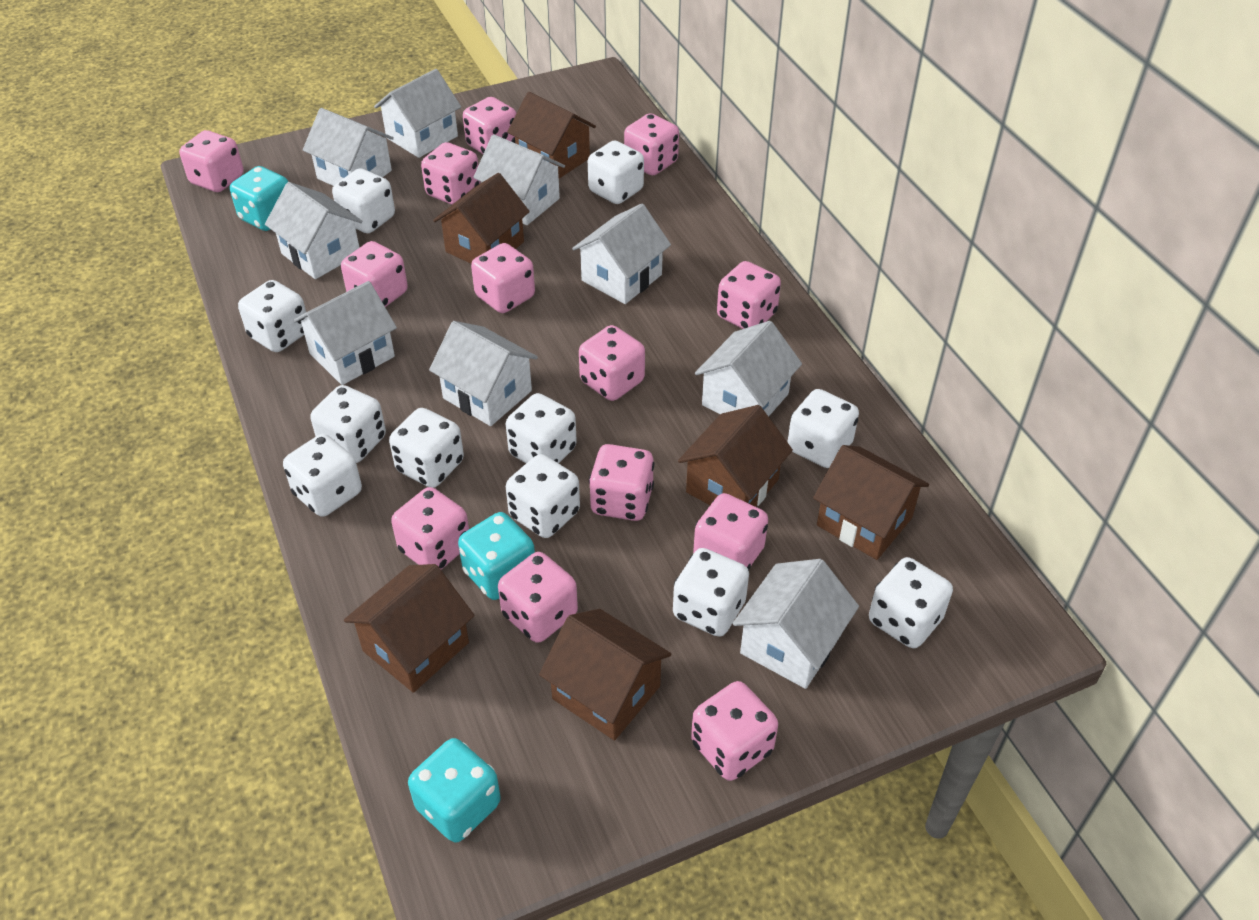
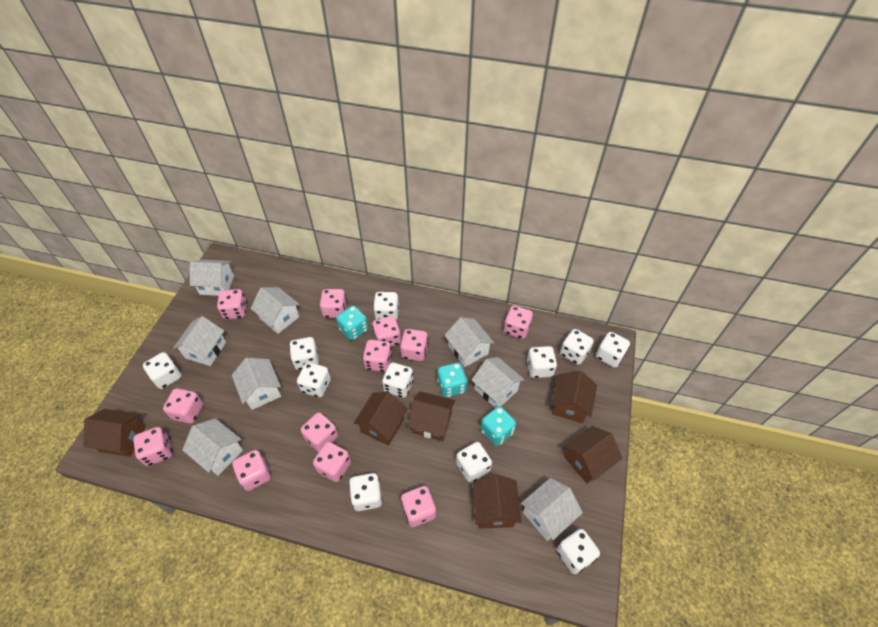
pink dice: 13 -> 12
white house: 9 -> 8

